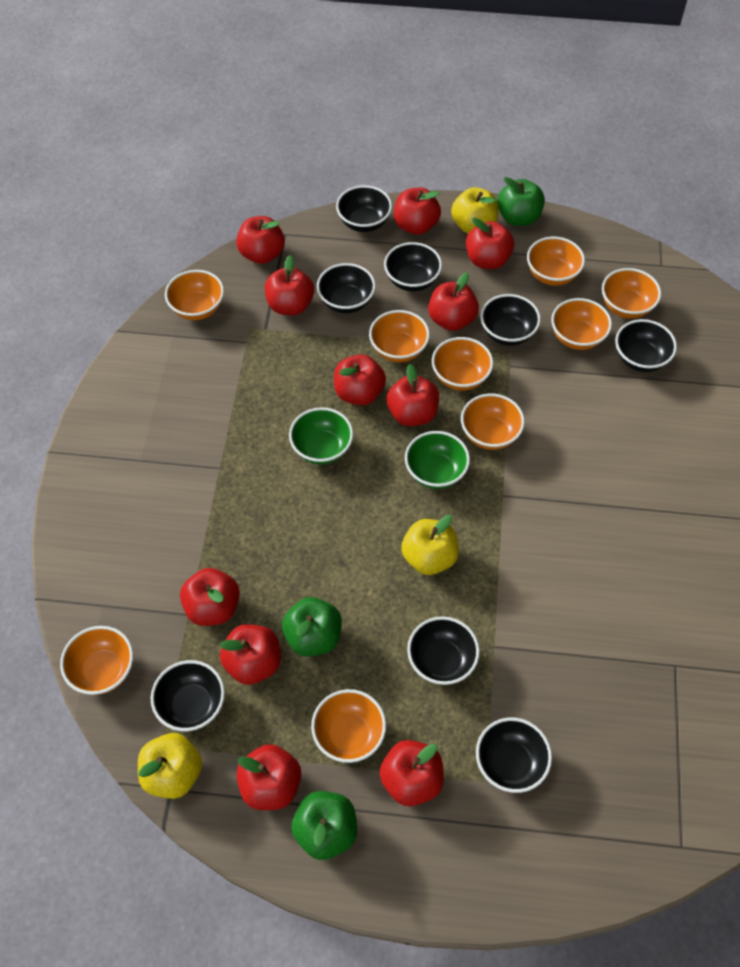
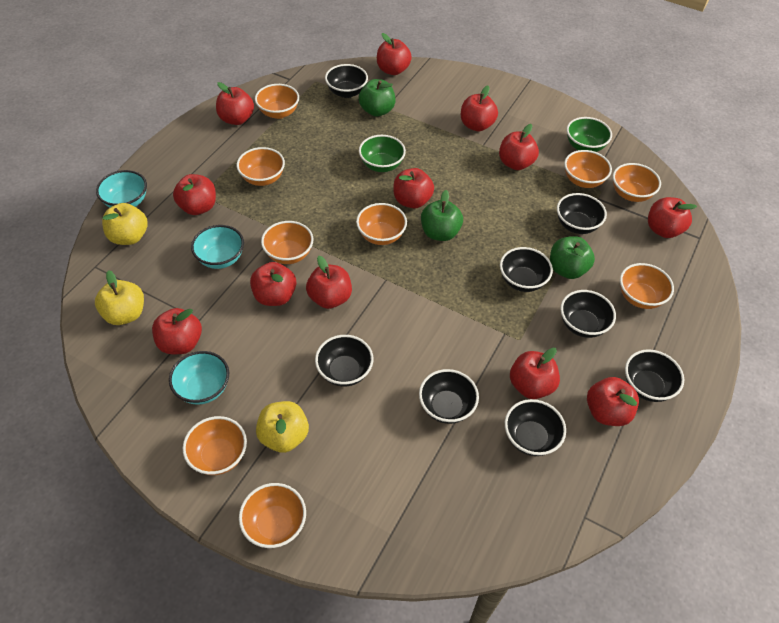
red apple: 11 -> 12
turquoise bowl: 0 -> 3

